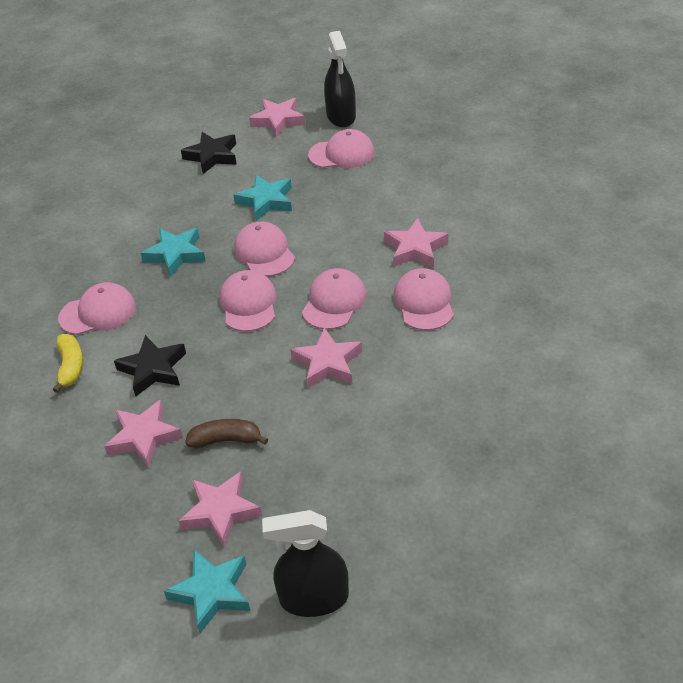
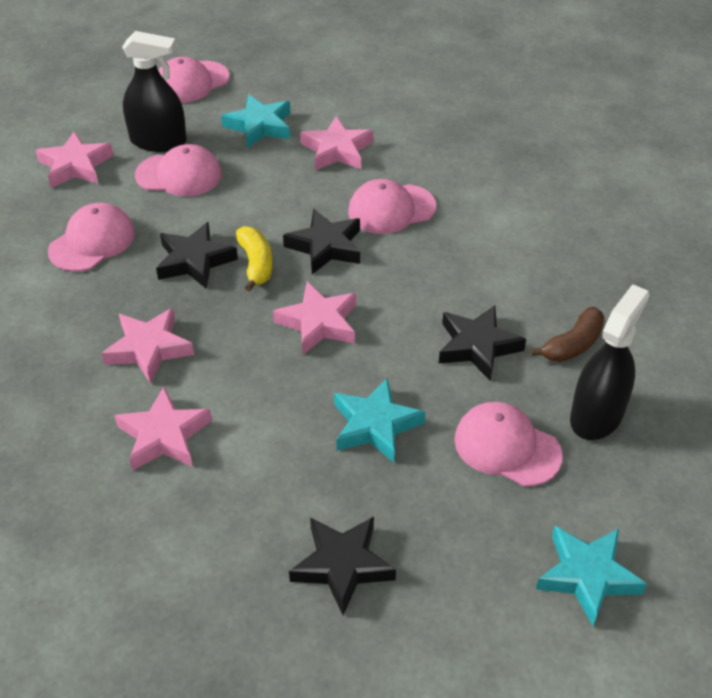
black star: 2 -> 4
pink cap: 6 -> 5

